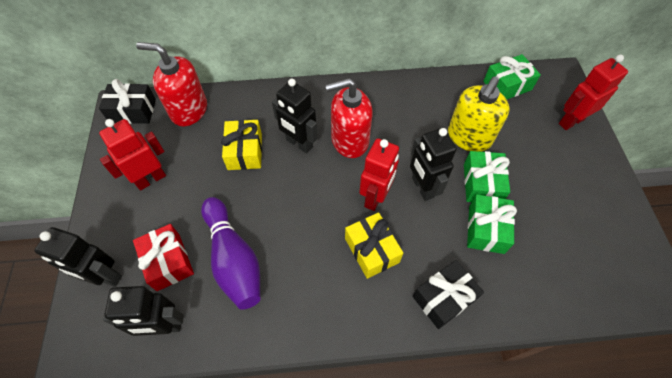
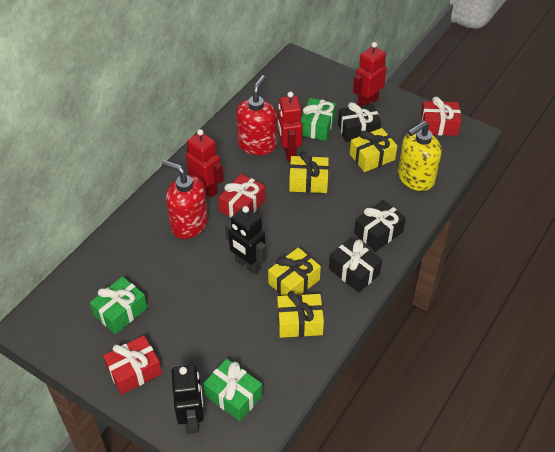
black gift: 2 -> 3
black robot: 4 -> 2
purple bowling pin: 1 -> 0
red gift: 1 -> 3
yellow gift: 2 -> 4

